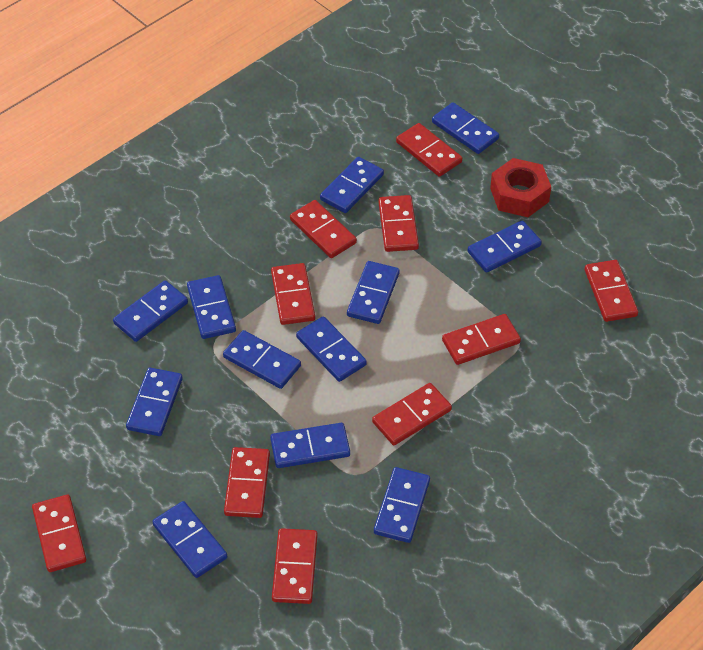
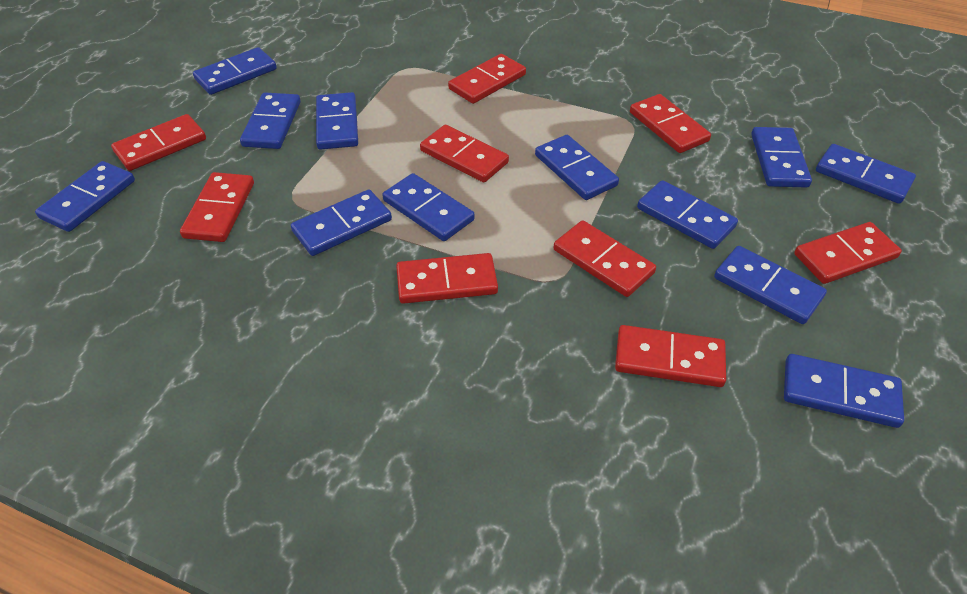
red domino: 10 -> 9
red nut: 1 -> 0

